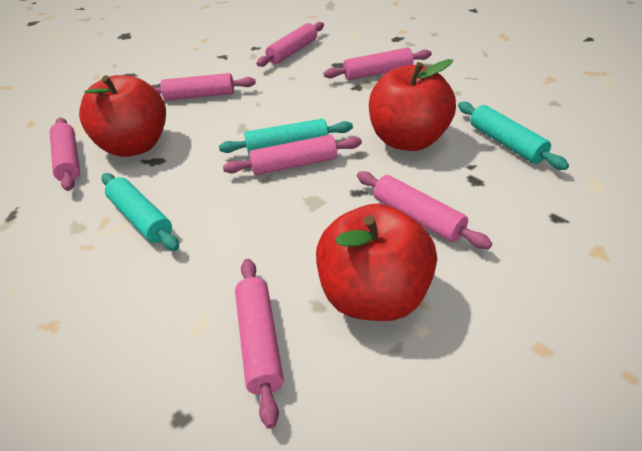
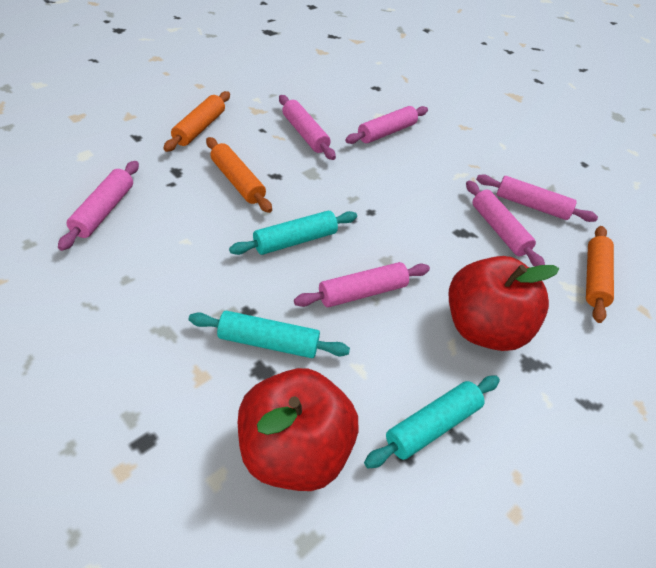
orange rolling pin: 0 -> 3
pink rolling pin: 7 -> 6
red apple: 3 -> 2

